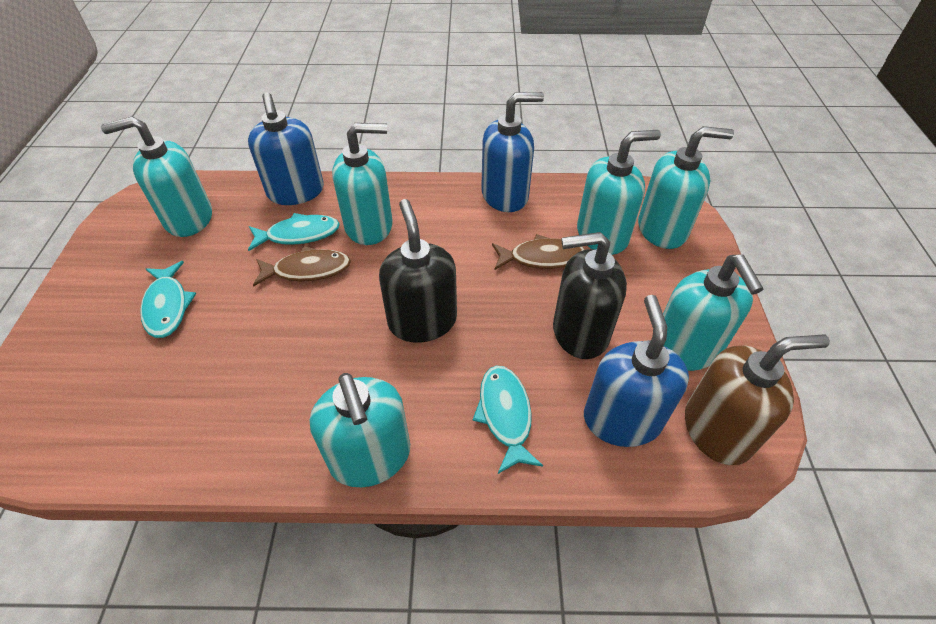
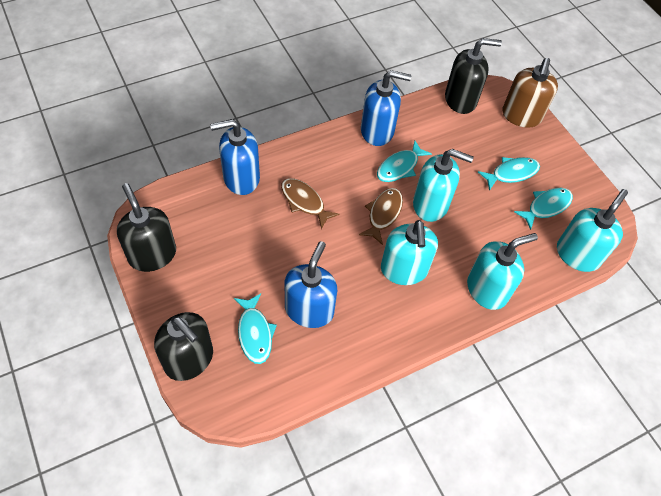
black soap dispenser: 2 -> 3
turquoise fish: 3 -> 4
turquoise soap dispenser: 6 -> 4

